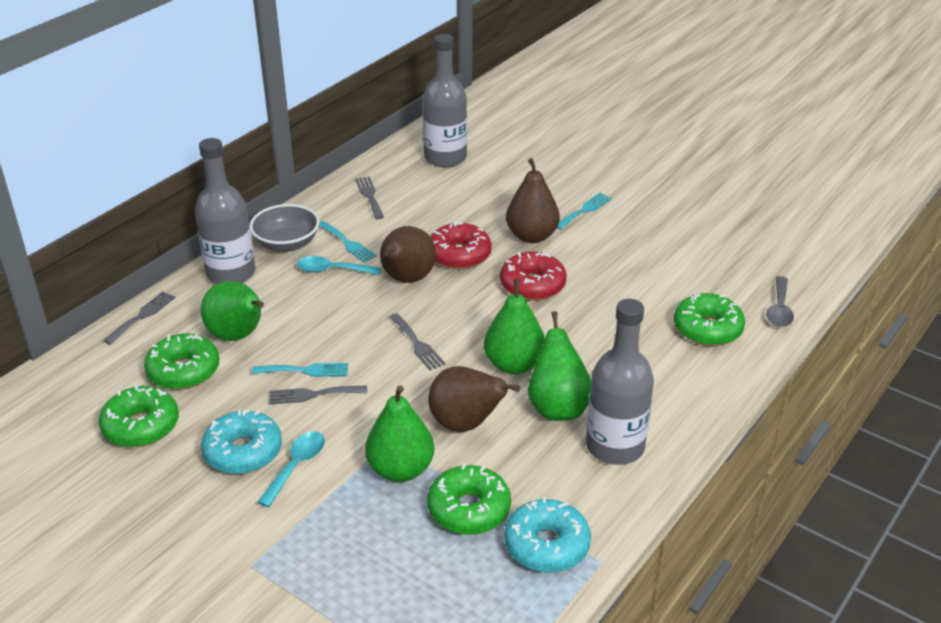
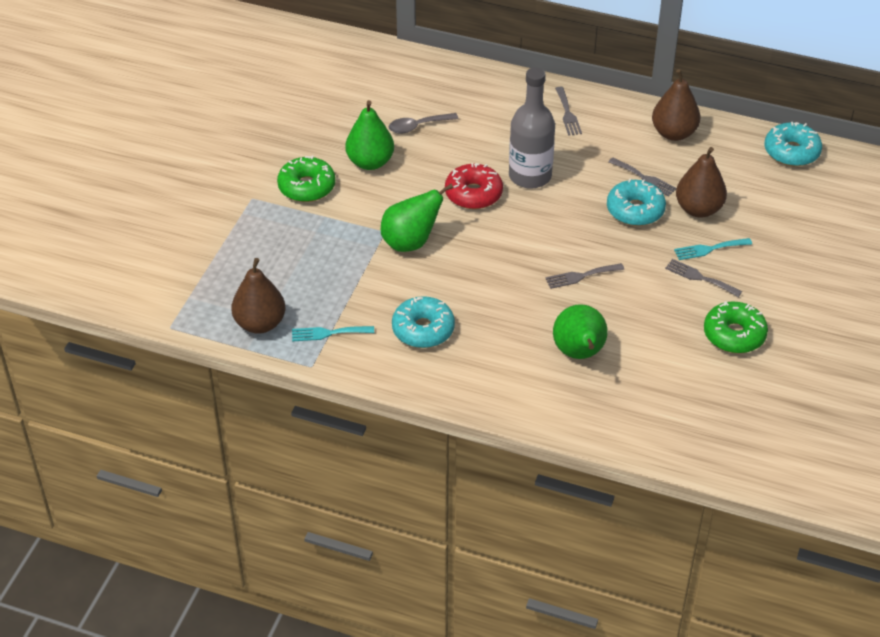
green donut: 4 -> 2
green pear: 4 -> 3
grey bottle: 3 -> 1
grey bowl: 1 -> 0
red donut: 2 -> 1
turquoise donut: 2 -> 3
turquoise fork: 3 -> 2
turquoise spoon: 2 -> 0

